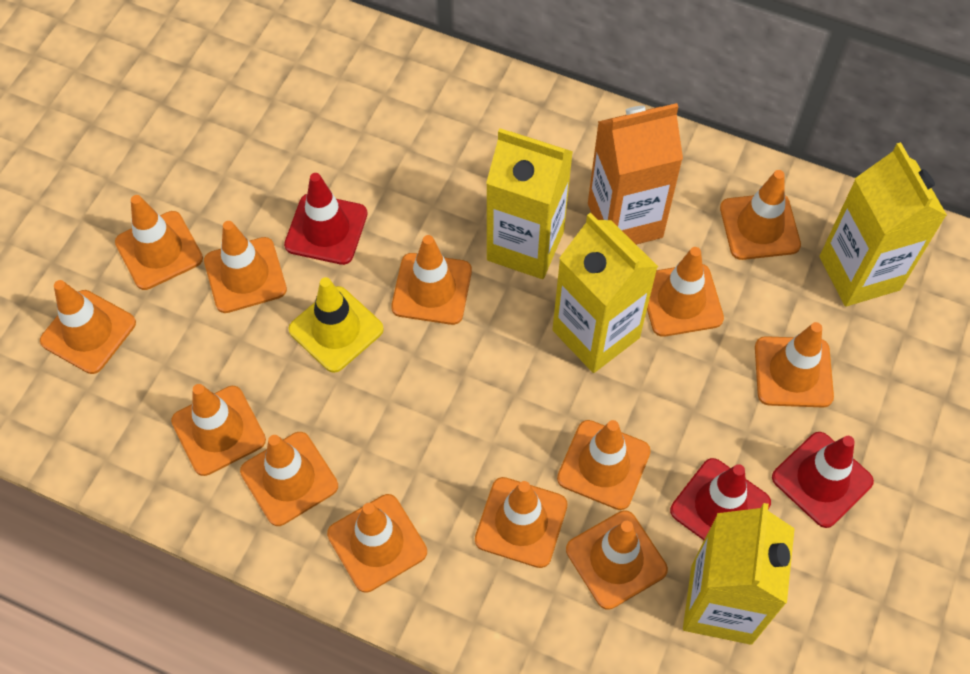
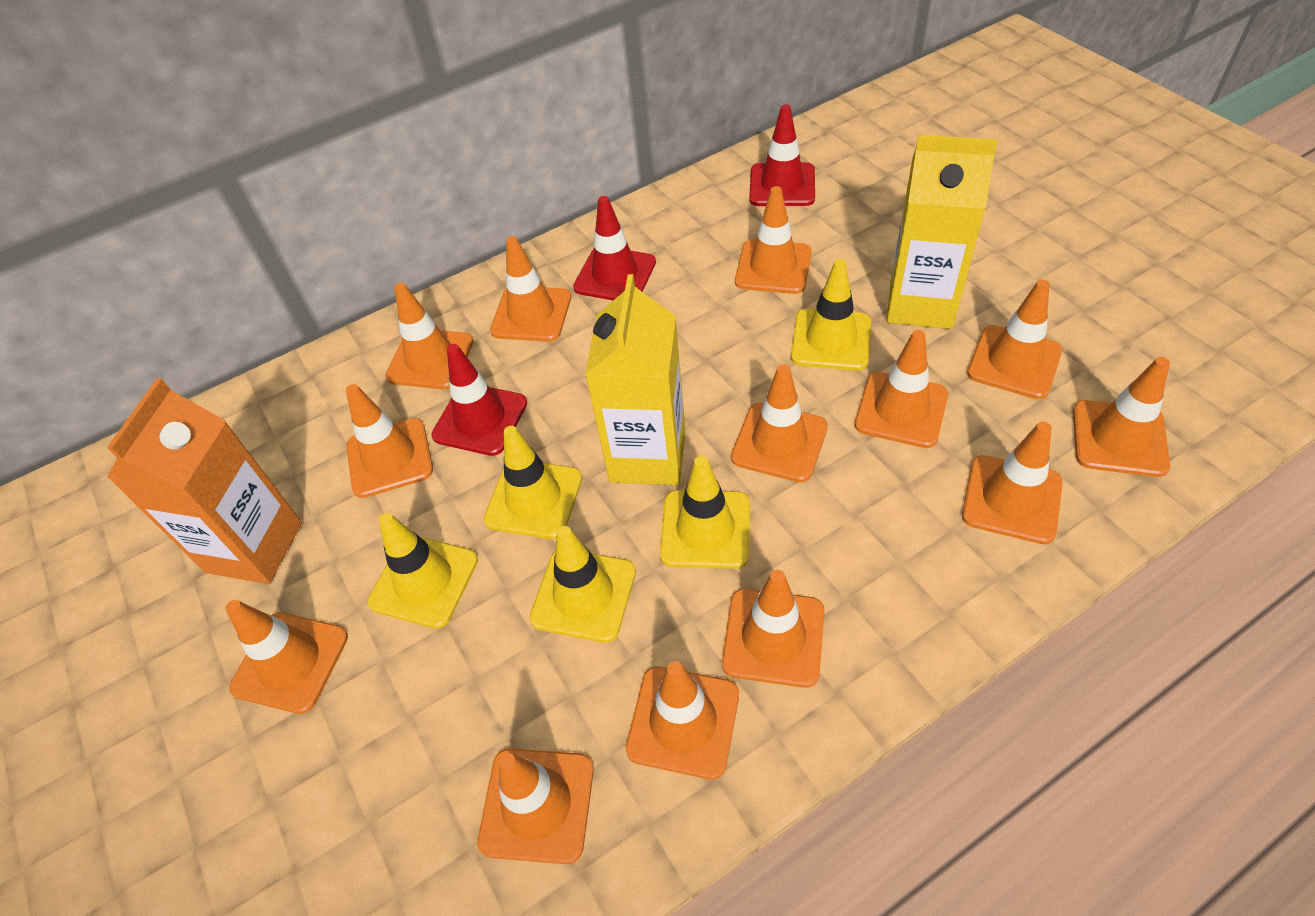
yellow carton: 4 -> 2
yellow traffic cone: 1 -> 5

